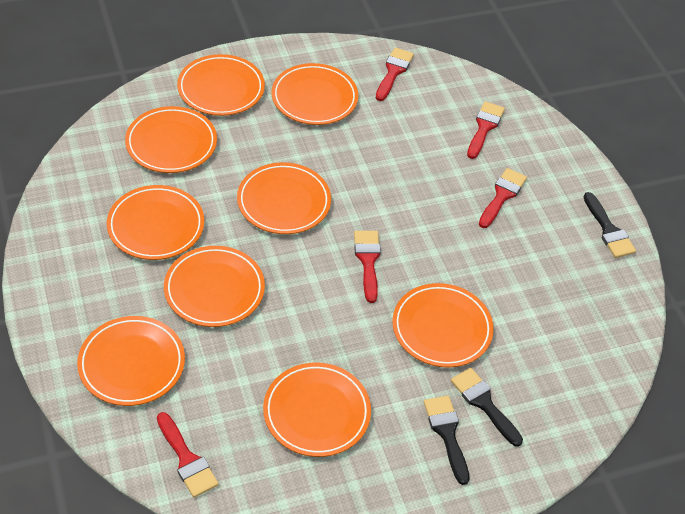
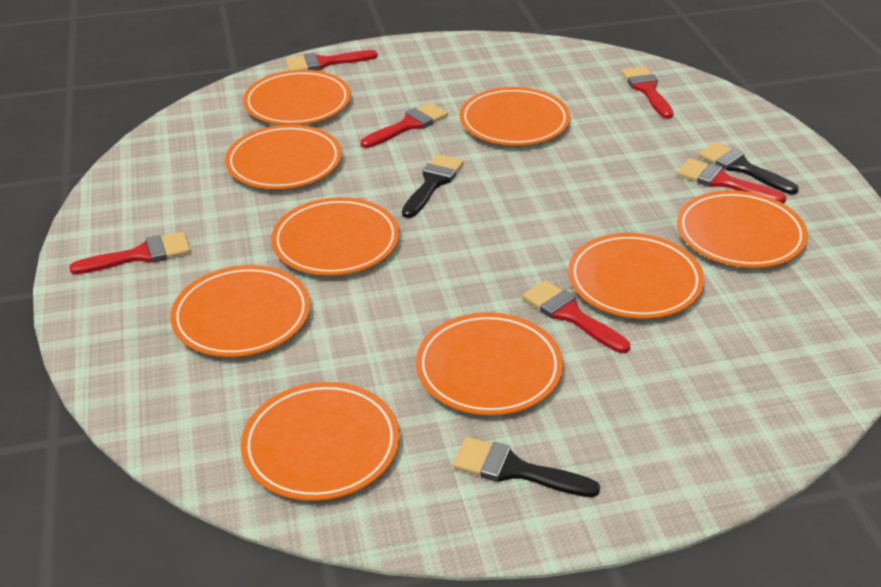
red brush: 5 -> 6

